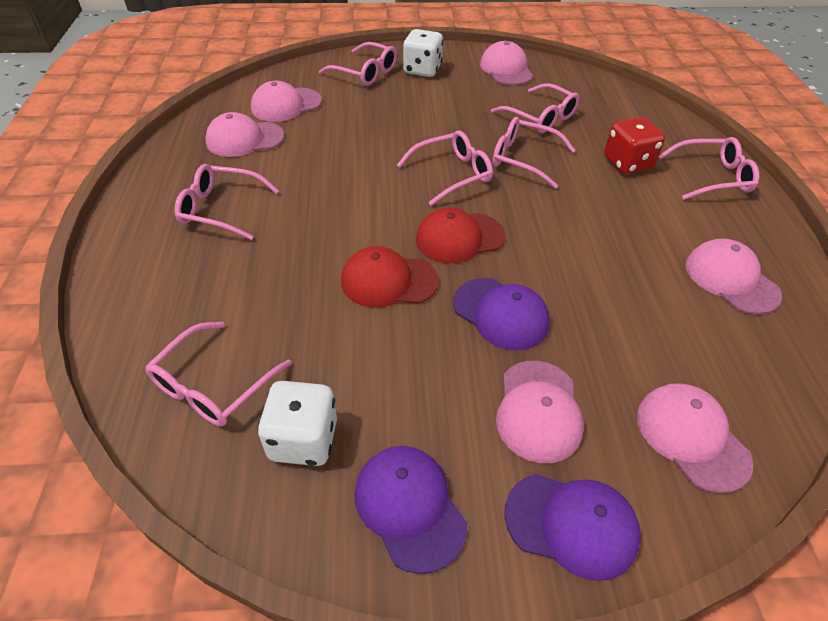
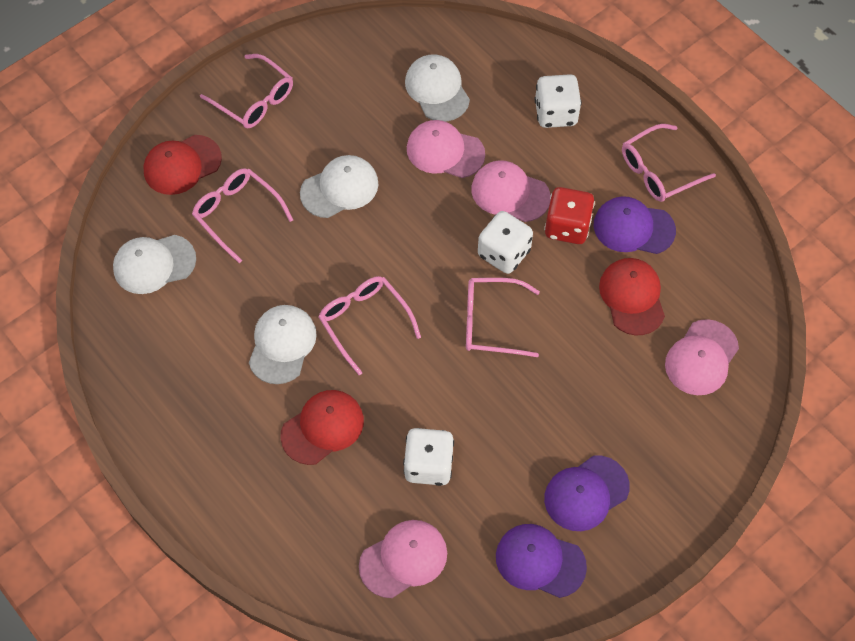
pink cap: 6 -> 4
pink glasses: 7 -> 5
red cap: 2 -> 3
white cap: 0 -> 4
white dice: 2 -> 3

